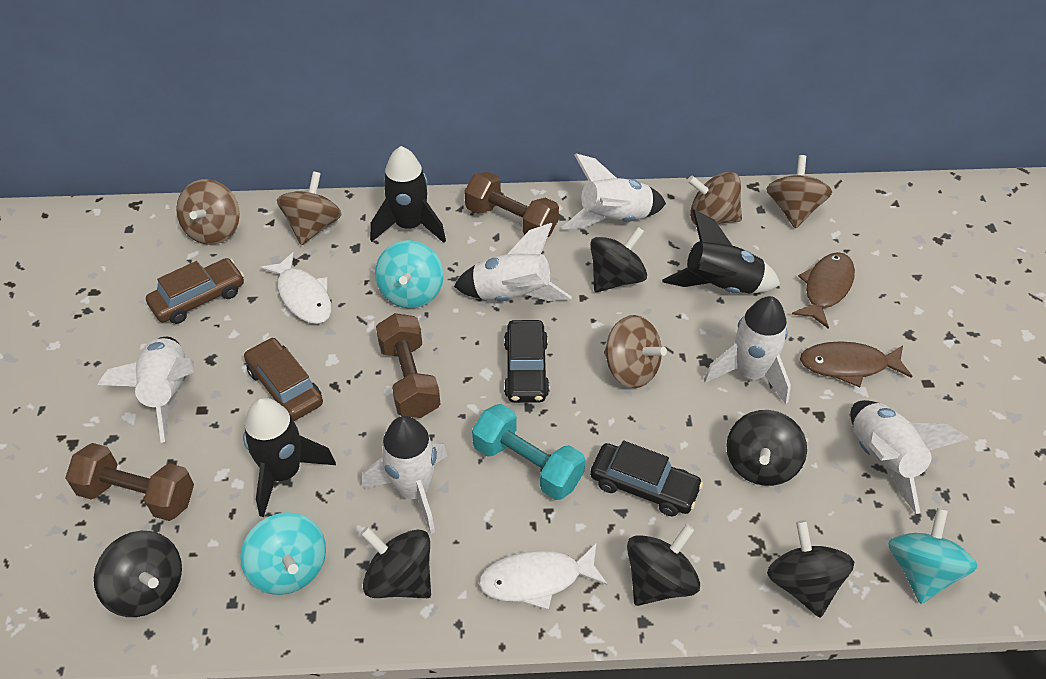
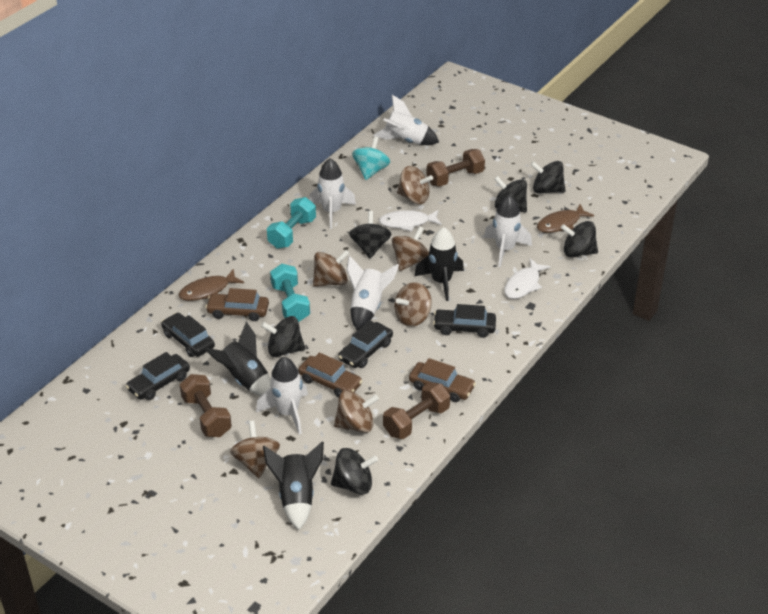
black car: 2 -> 4
brown car: 2 -> 3
brown spinning top: 5 -> 6
turquoise dumbbell: 1 -> 2
turquoise spinning top: 3 -> 1
white rocket: 6 -> 5

